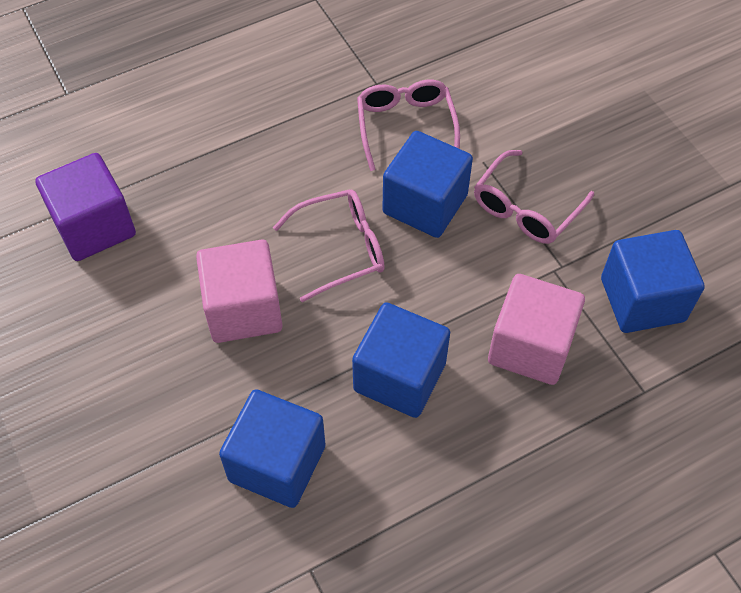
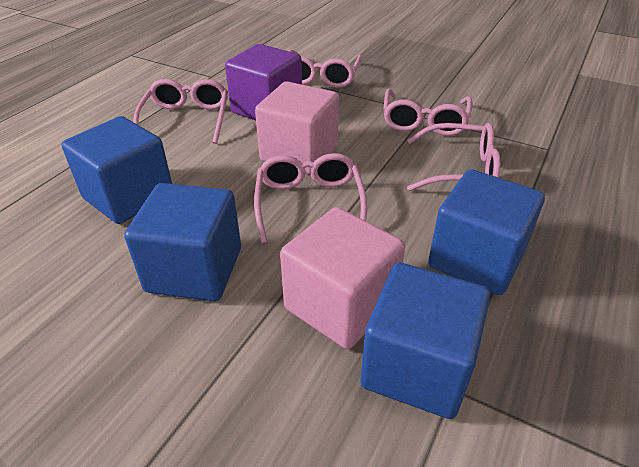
pink glasses: 3 -> 5

